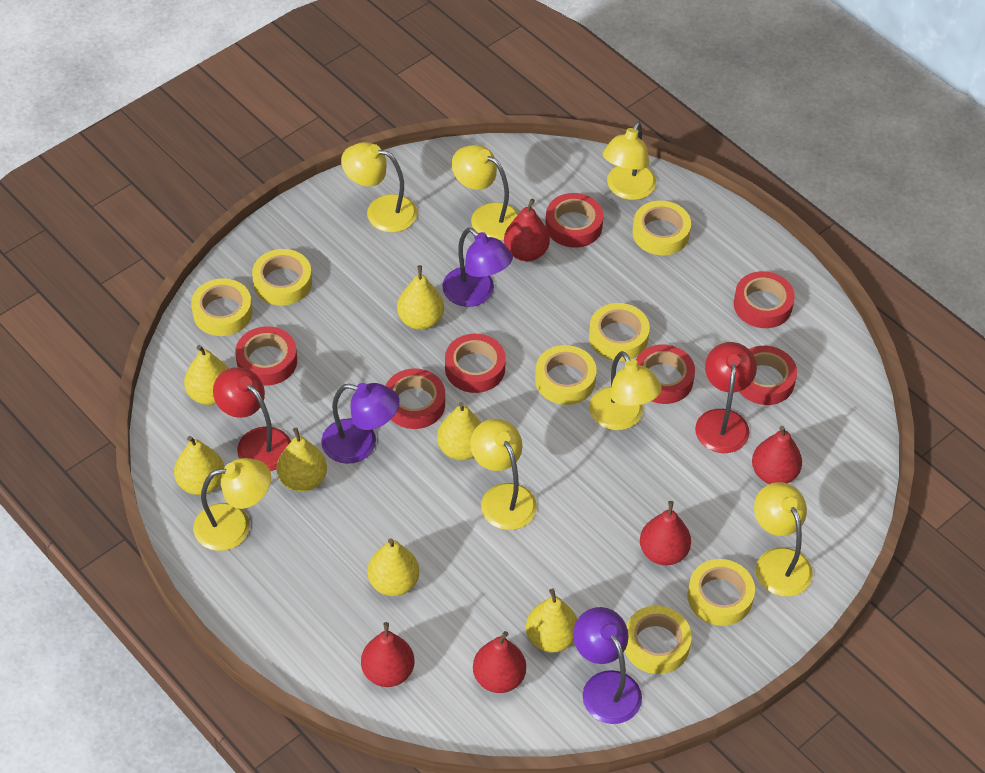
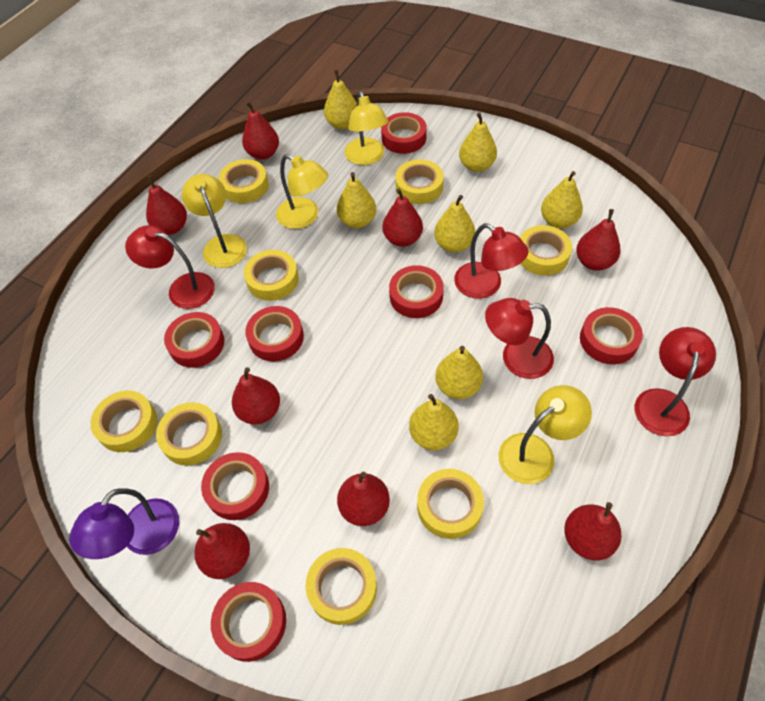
purple lamp: 3 -> 1
red lamp: 2 -> 4
red pear: 5 -> 8
yellow lamp: 7 -> 4
yellow tape: 7 -> 8

